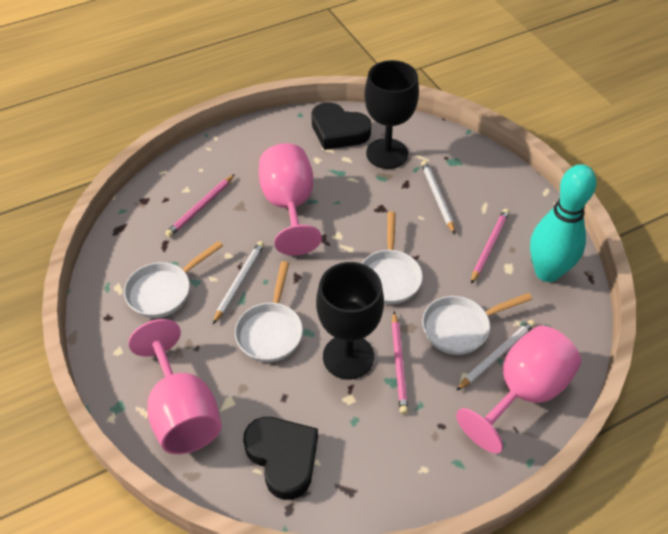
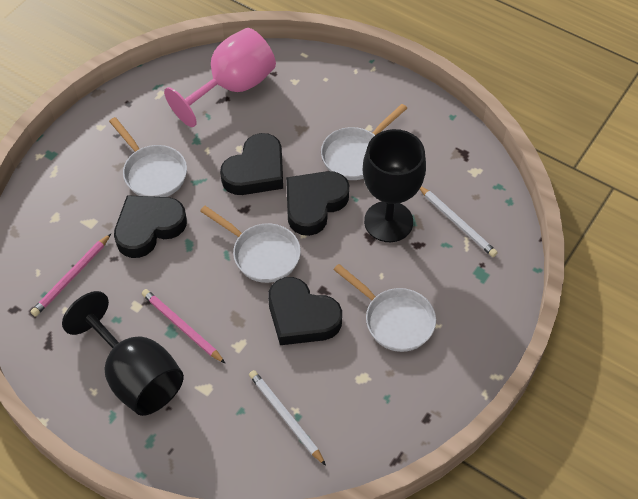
black heart: 2 -> 4
pink goblet: 3 -> 1
pink pencil: 3 -> 2
turquoise bowling pin: 1 -> 0
white pencil: 3 -> 2

